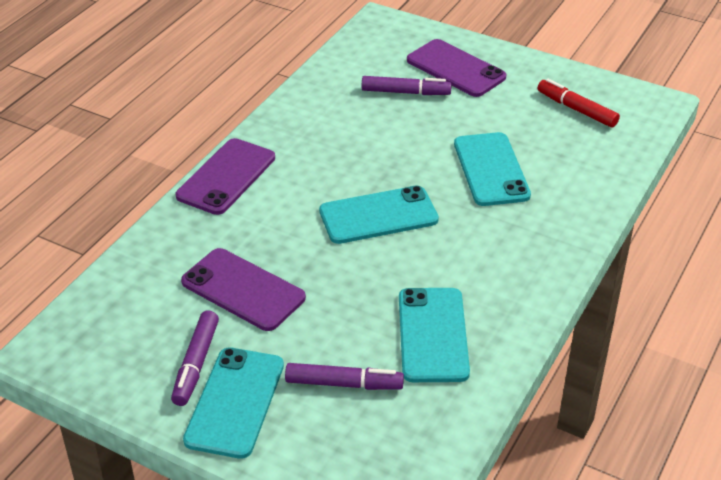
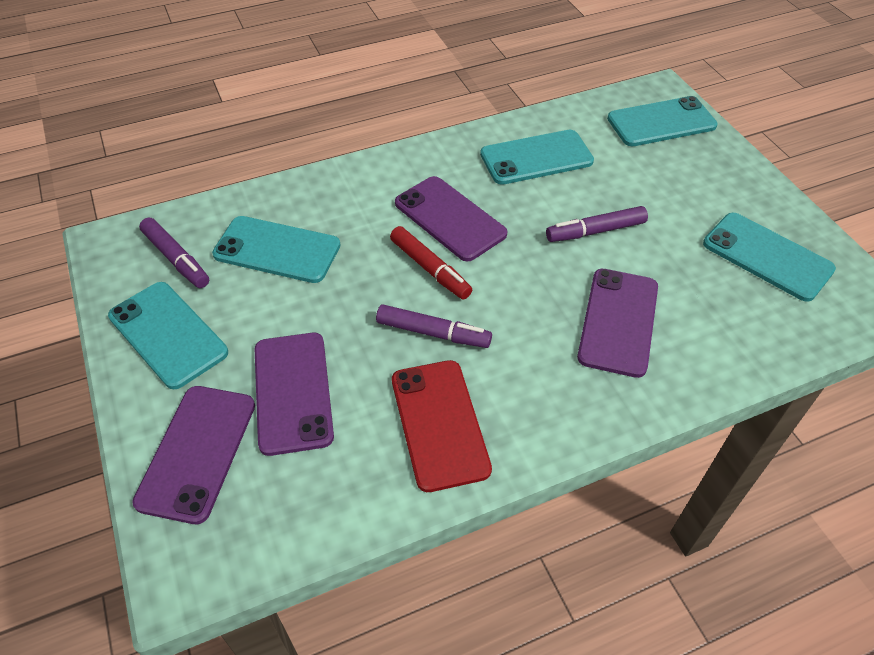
purple phone: 3 -> 4
red phone: 0 -> 1
turquoise phone: 4 -> 5

